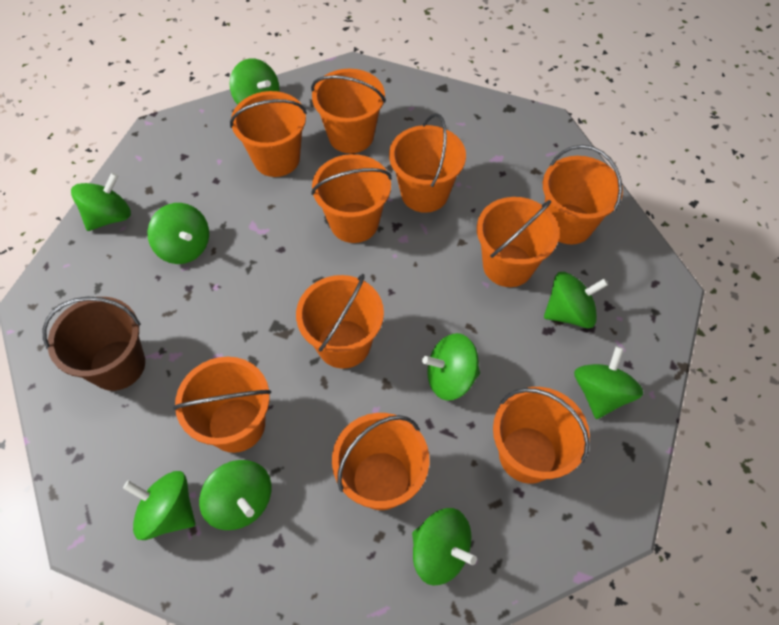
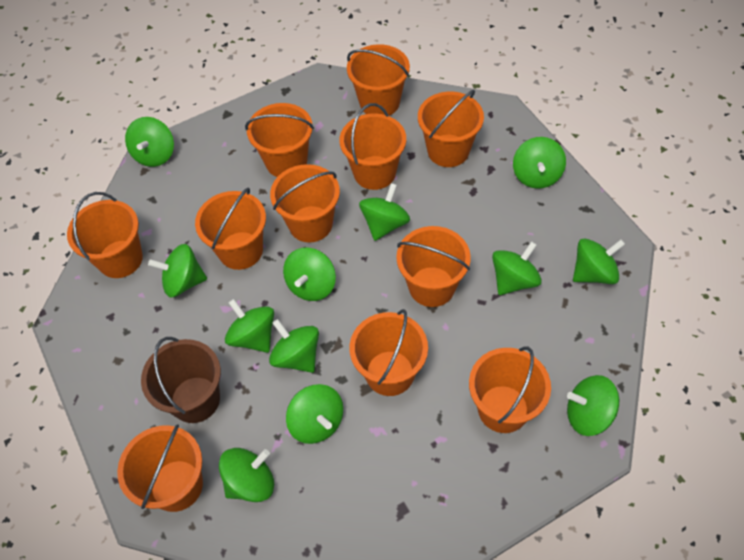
green spinning top: 9 -> 12
orange bucket: 10 -> 11

